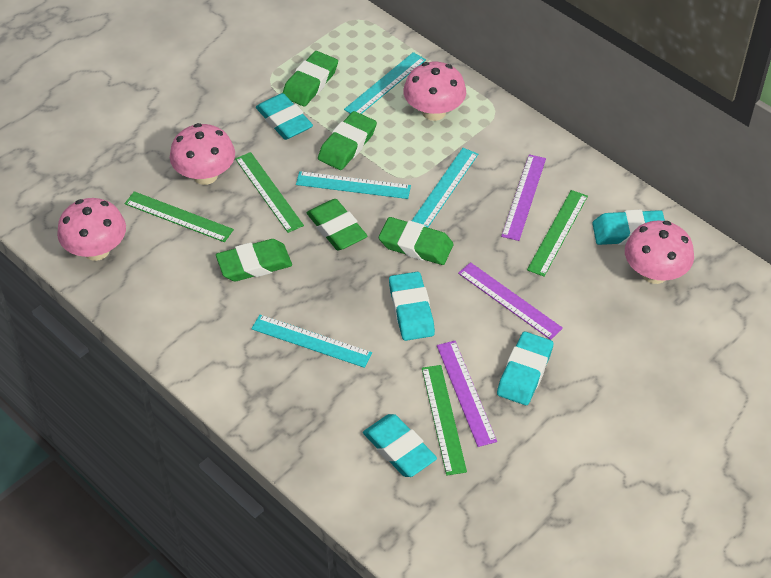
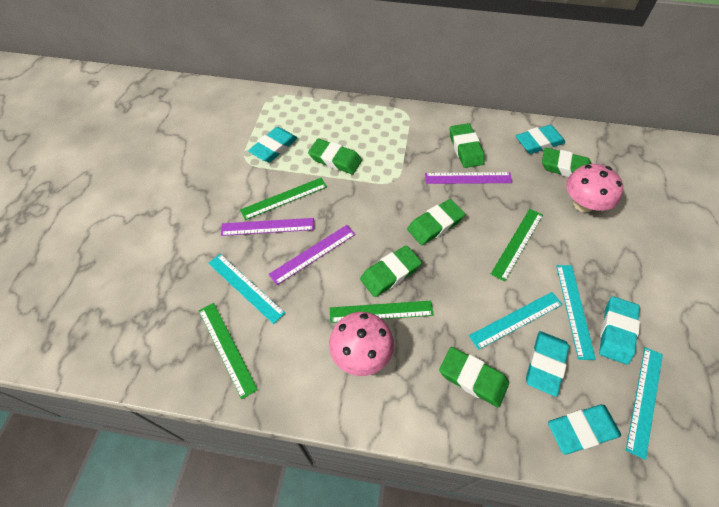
green eraser: 5 -> 6
pink mushroom: 4 -> 2

